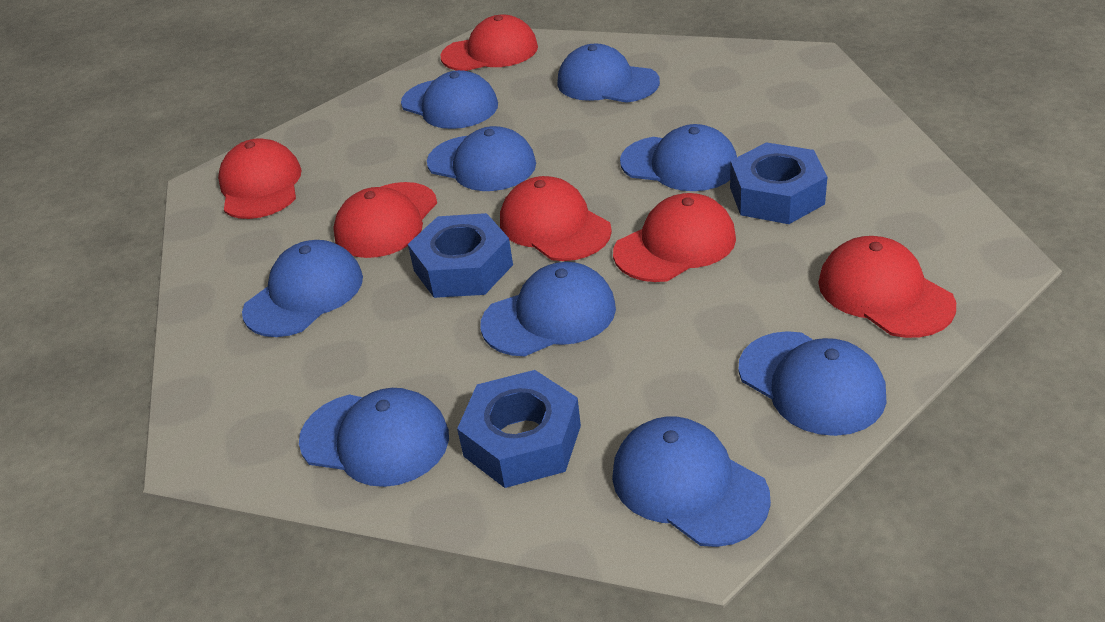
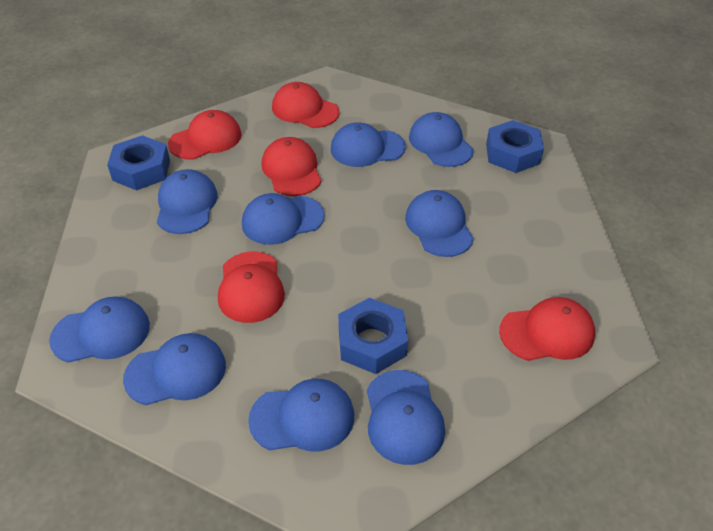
red cap: 6 -> 5

